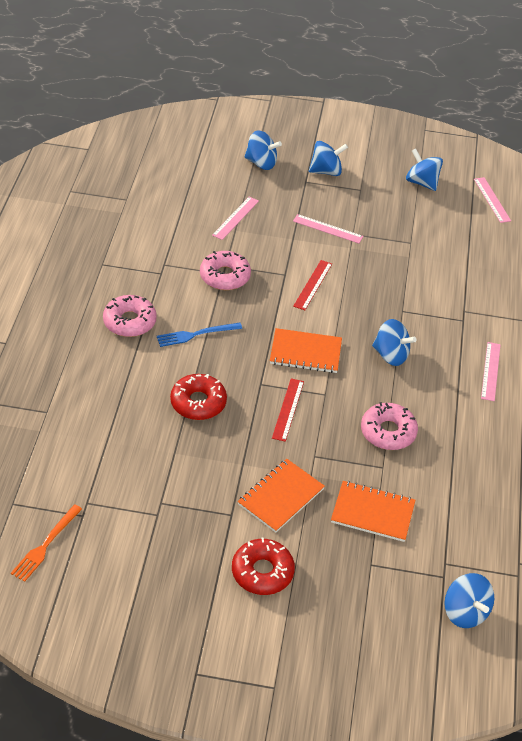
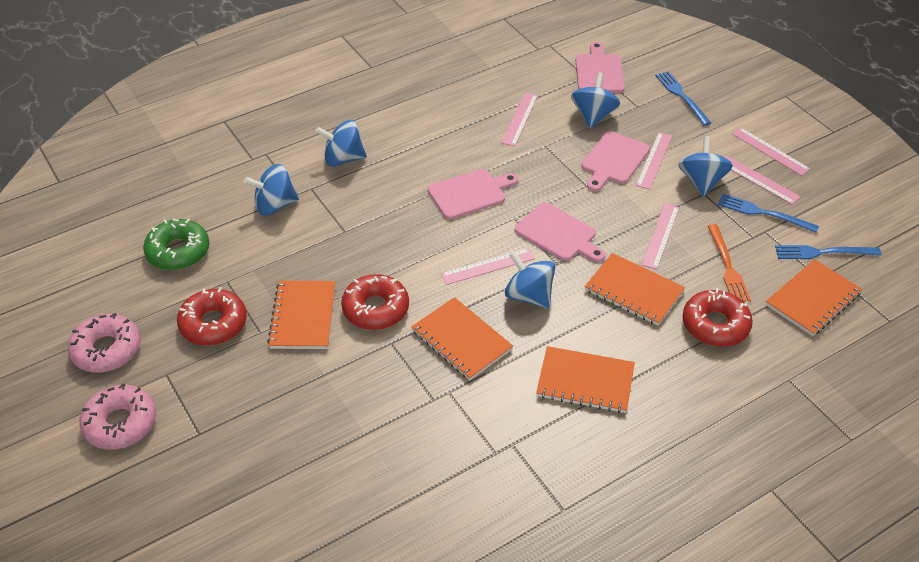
blue fork: 1 -> 3
green donut: 0 -> 1
orange notebook: 3 -> 5
pink cutting board: 0 -> 4
pink donut: 3 -> 2
pink ruler: 4 -> 6
red donut: 2 -> 3
red ruler: 2 -> 0

